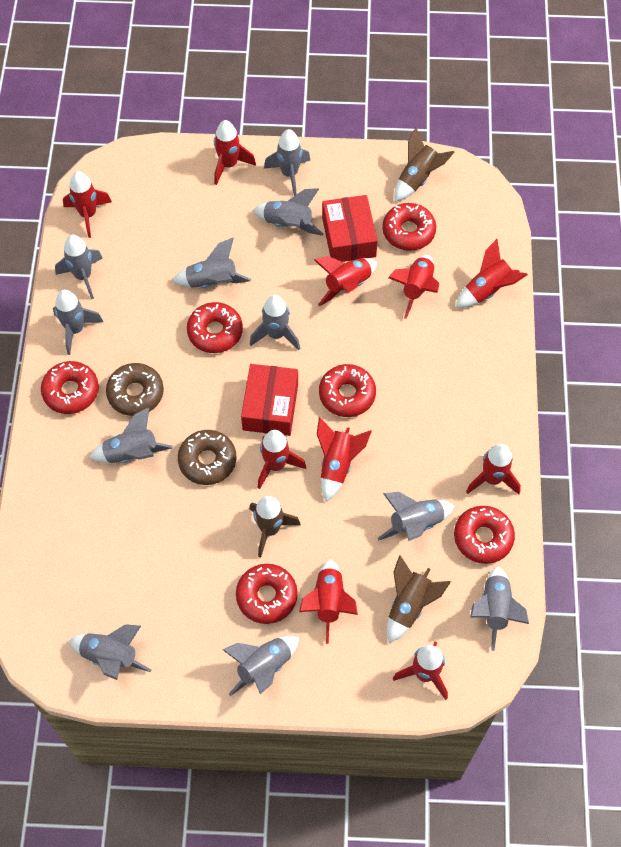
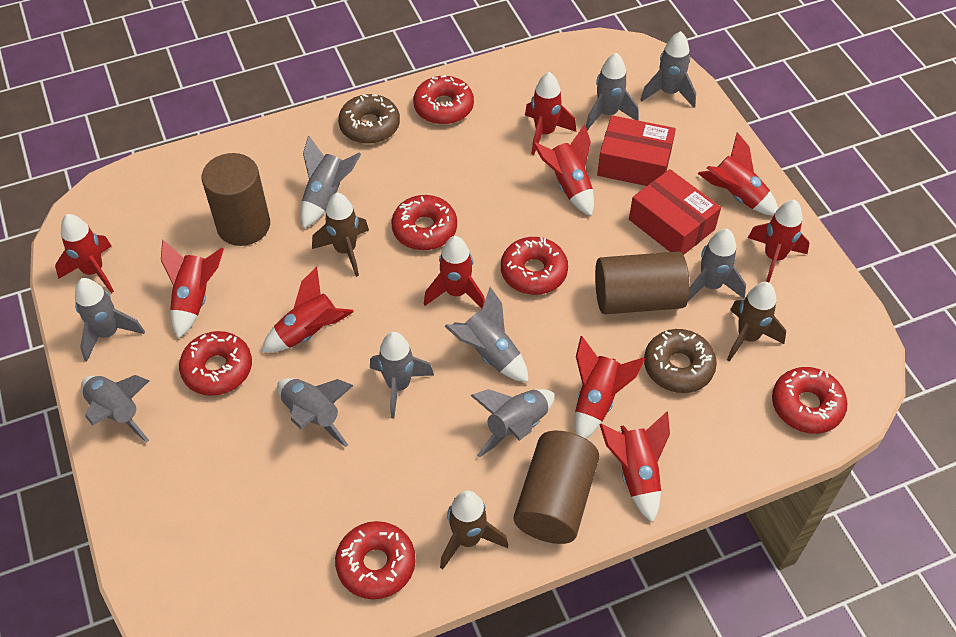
brown cylinder: 0 -> 3
grey rocket: 11 -> 10

